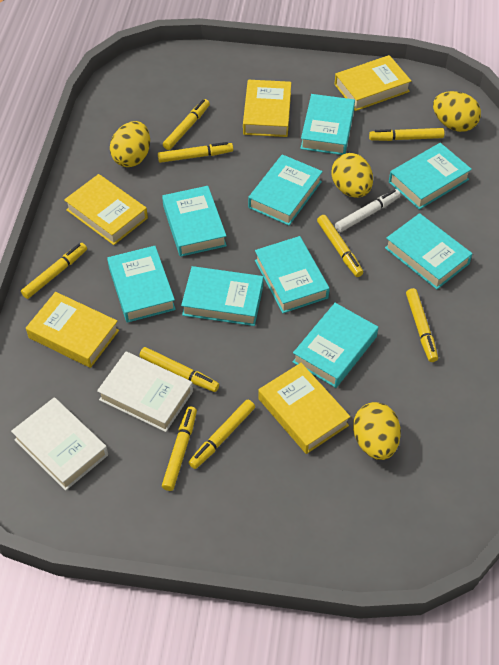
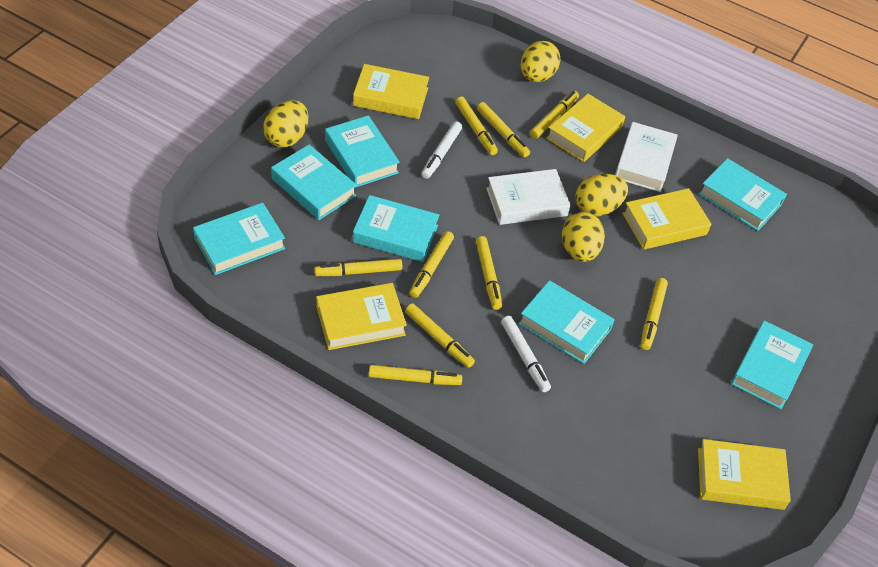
turquoise book: 9 -> 7
white marker: 1 -> 2

